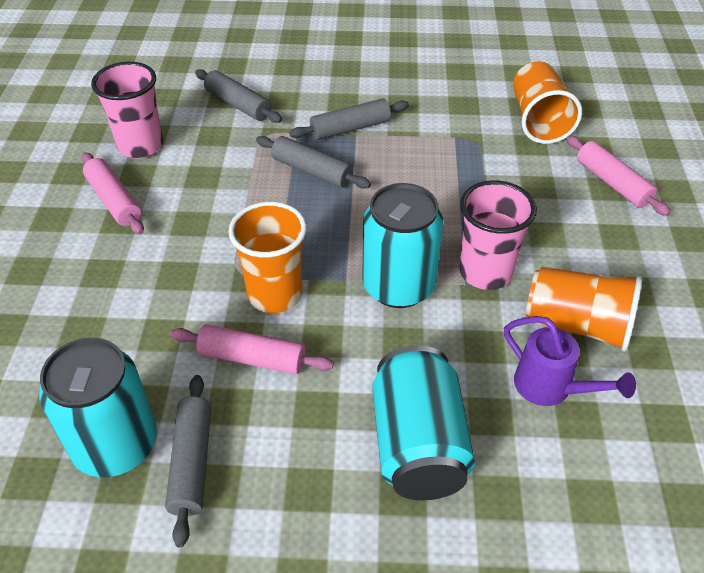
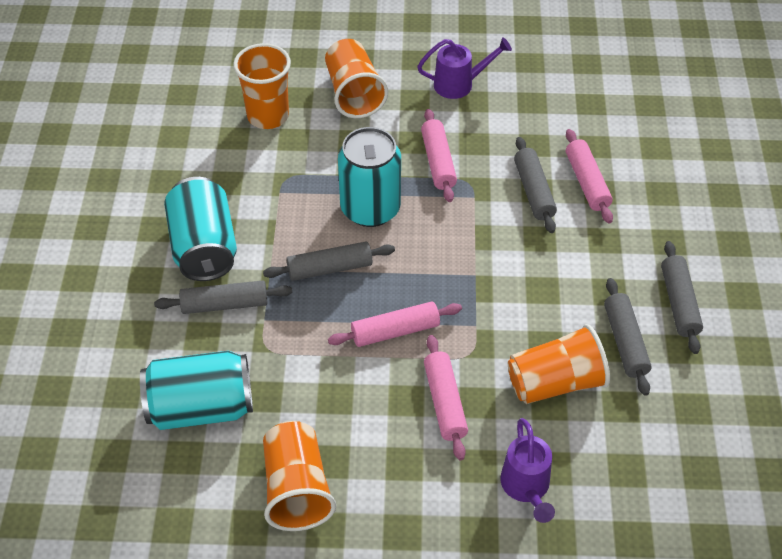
grey rolling pin: 4 -> 5
orange cup: 3 -> 4
pink cup: 2 -> 0
pink rolling pin: 3 -> 4
purple watering can: 1 -> 2

